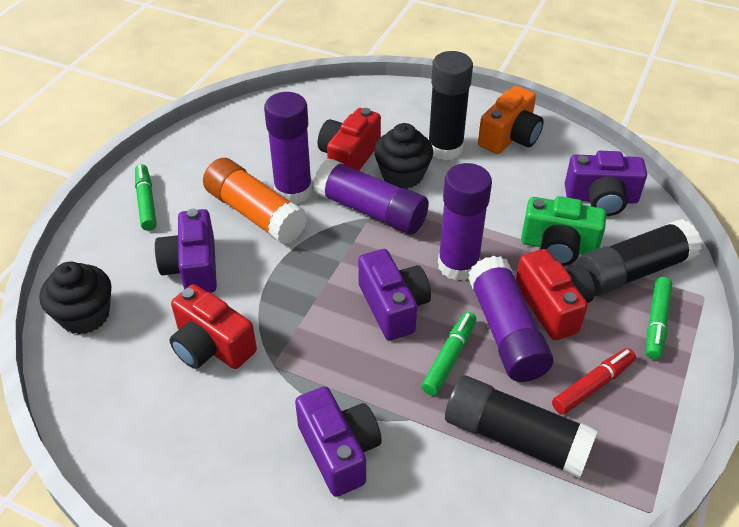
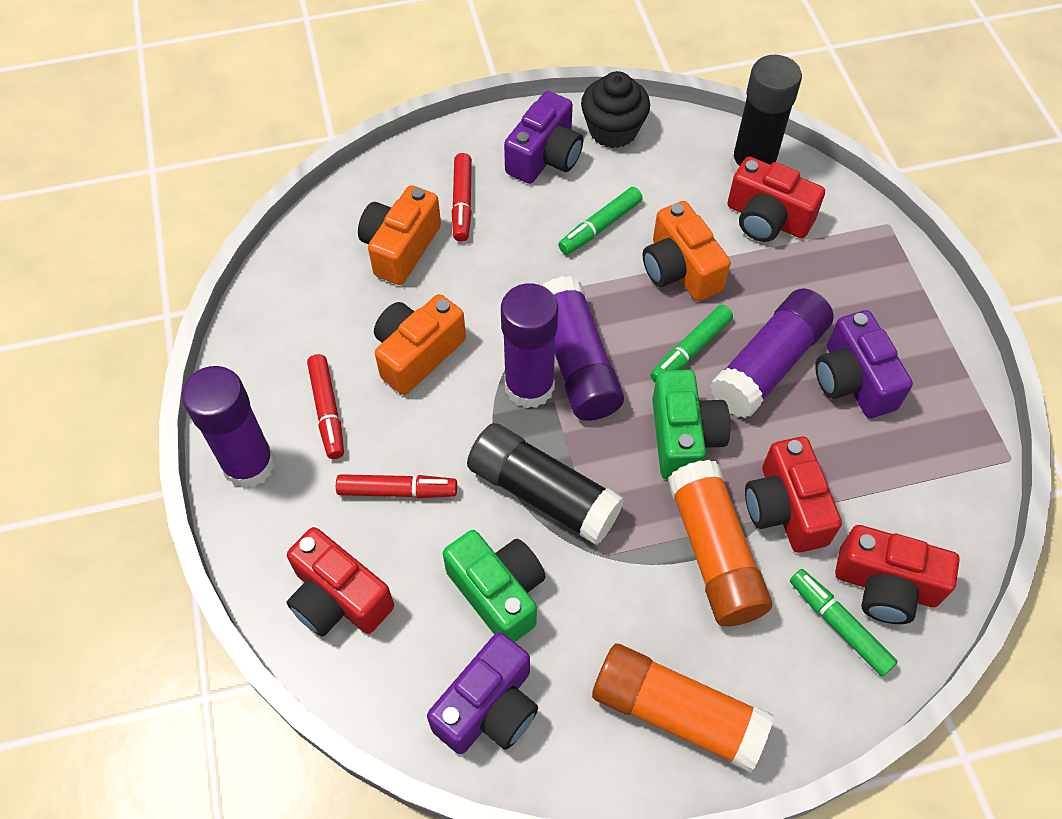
black cupcake: 2 -> 1
black glue stick: 3 -> 2
green camera: 1 -> 2
orange camera: 1 -> 3
orange glue stick: 1 -> 2
purple camera: 4 -> 3
red camera: 3 -> 4
red marker: 1 -> 3

